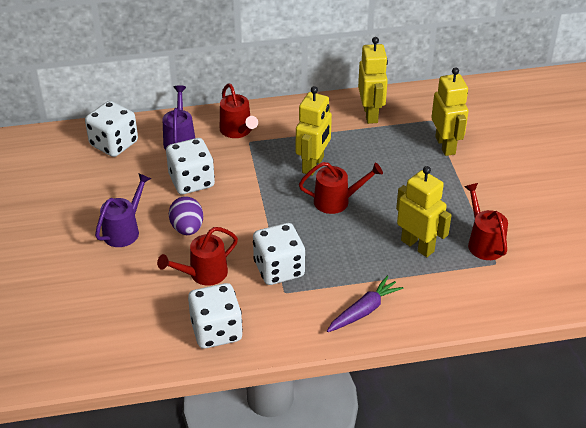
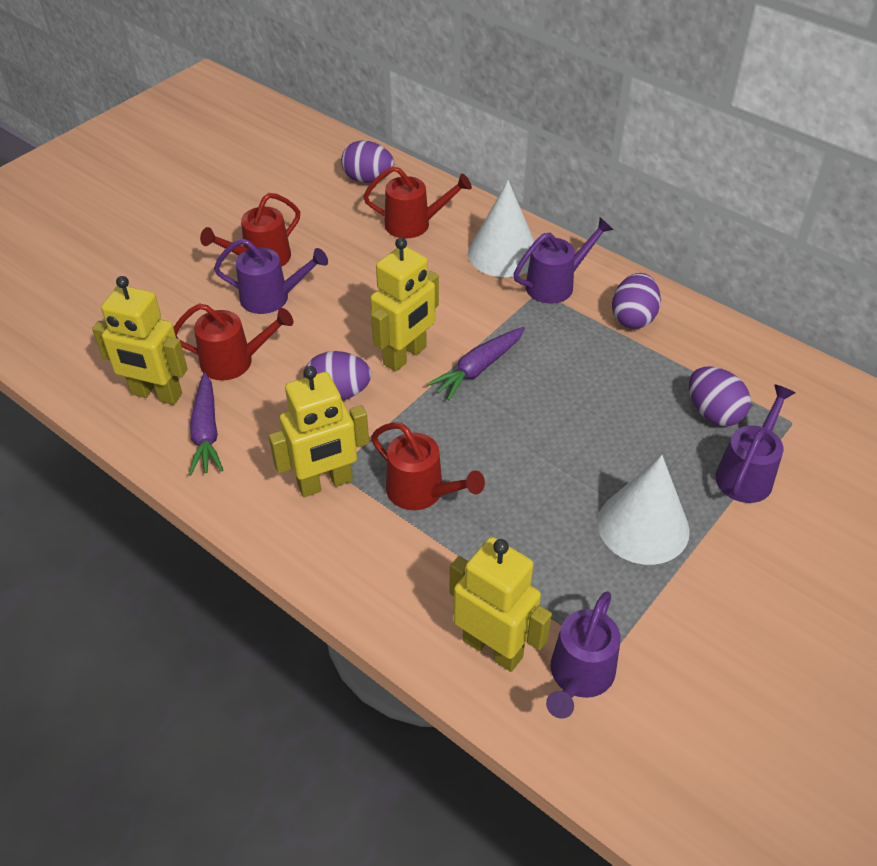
purple carrot: 1 -> 2
purple egg: 1 -> 4
purple watering can: 2 -> 4
white cone: 0 -> 2
white dice: 4 -> 0

